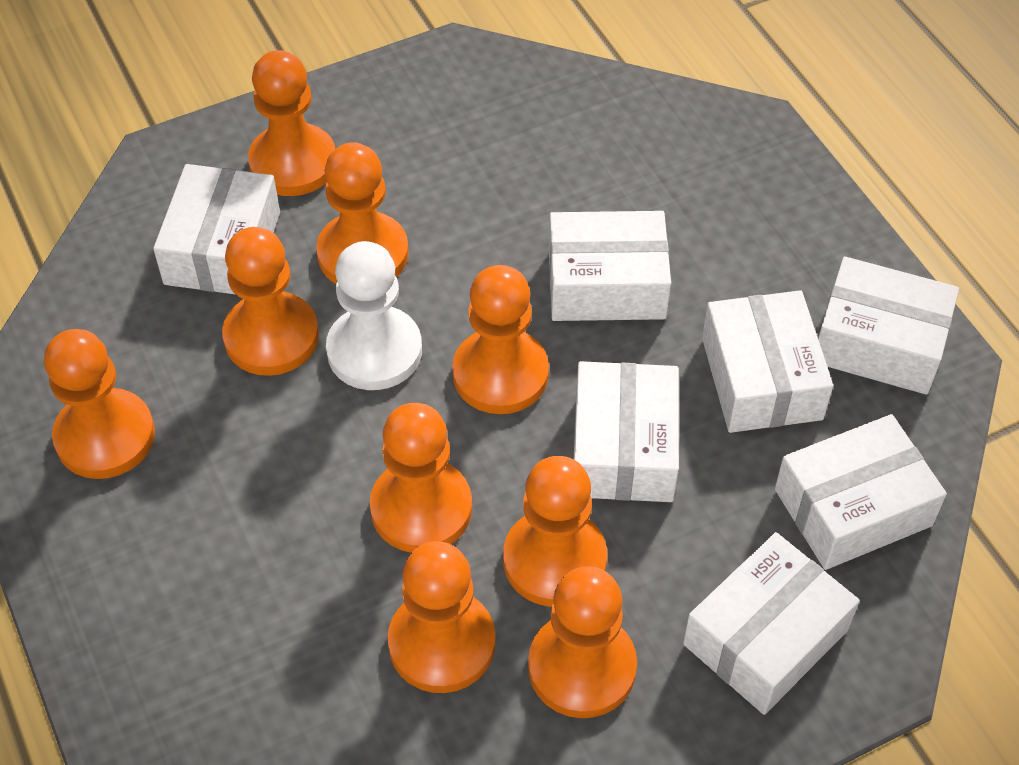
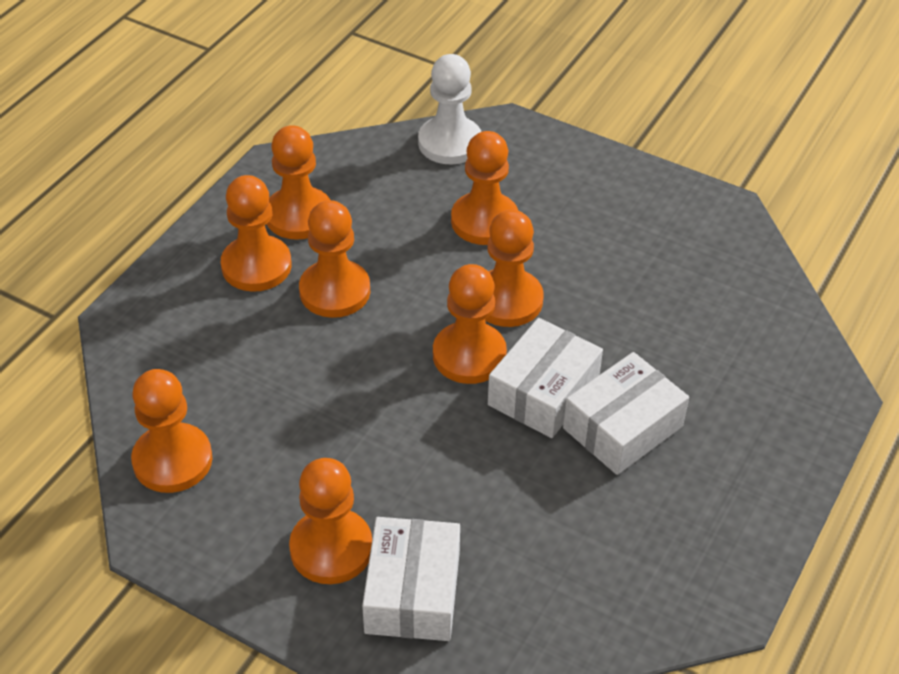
orange pawn: 9 -> 8
white box: 7 -> 3

